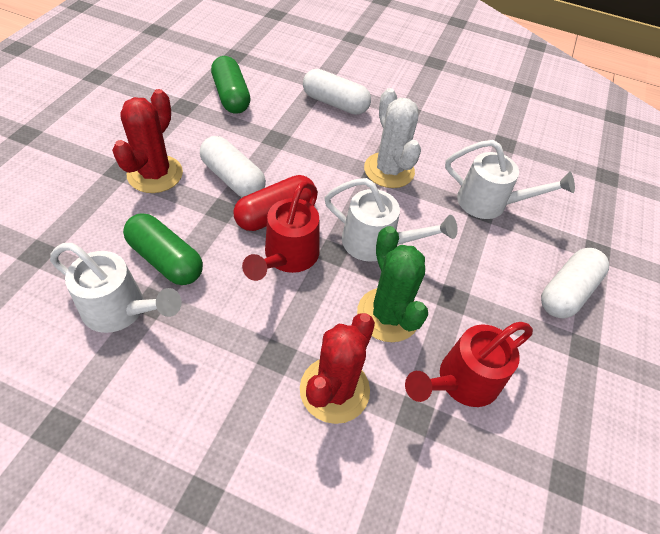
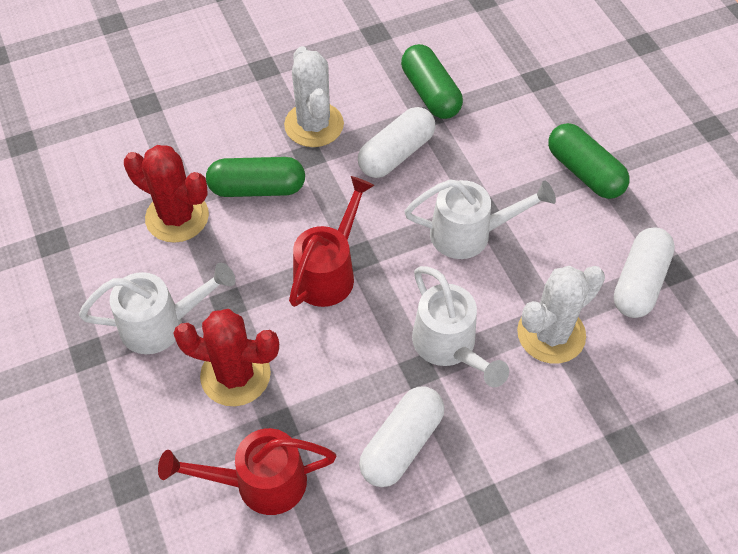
green cactus: 1 -> 0
green capsule: 2 -> 3
red capsule: 1 -> 0
white cactus: 1 -> 2

